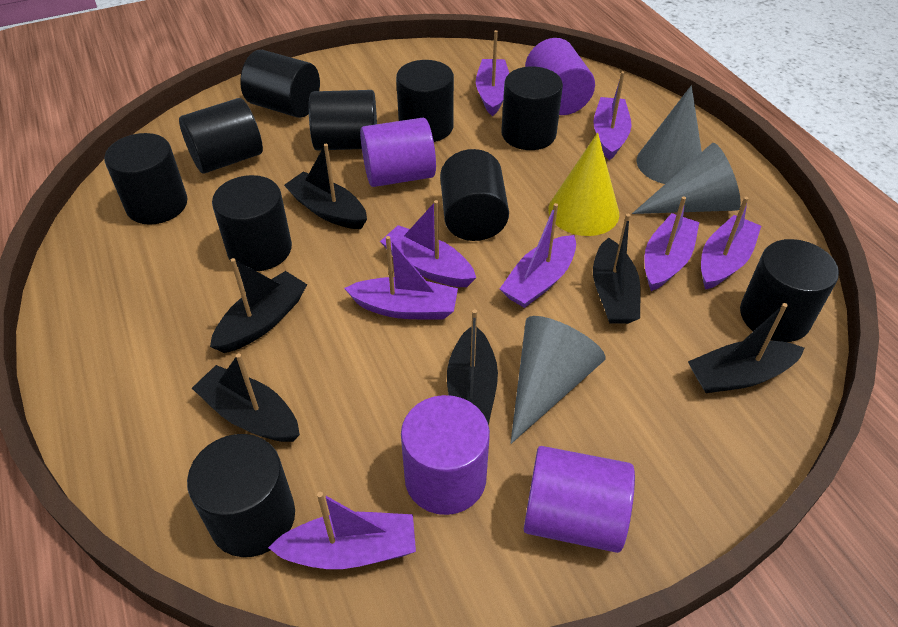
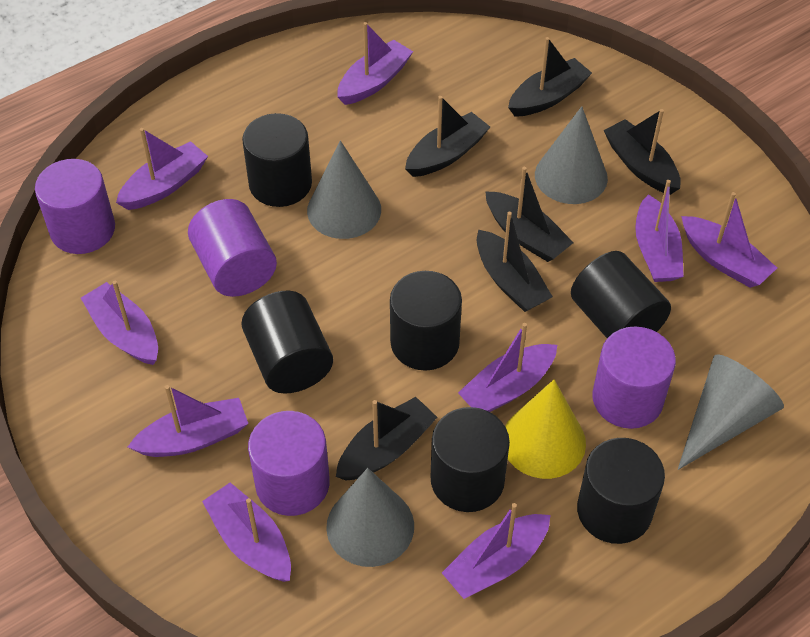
black cylinder: 10 -> 6
grey cone: 3 -> 4
purple boat: 8 -> 9

